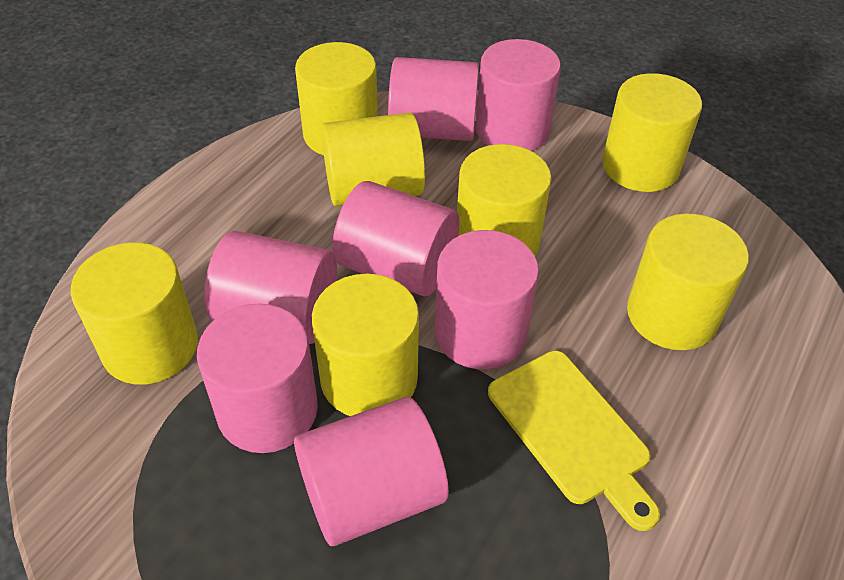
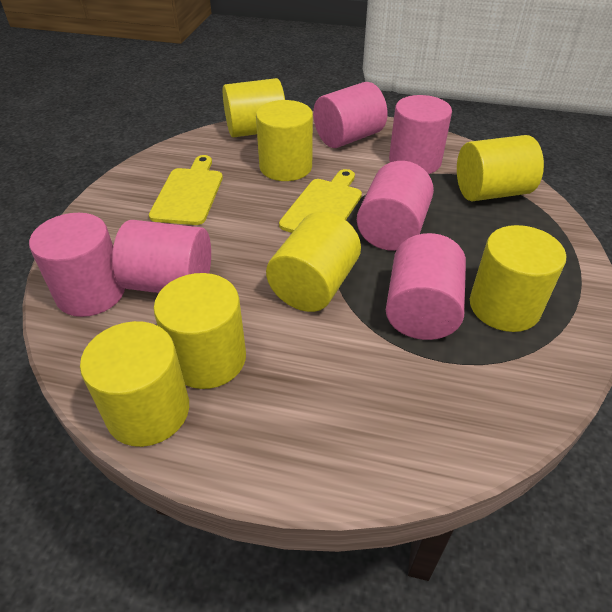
pink cylinder: 7 -> 6
yellow cutting board: 1 -> 2

